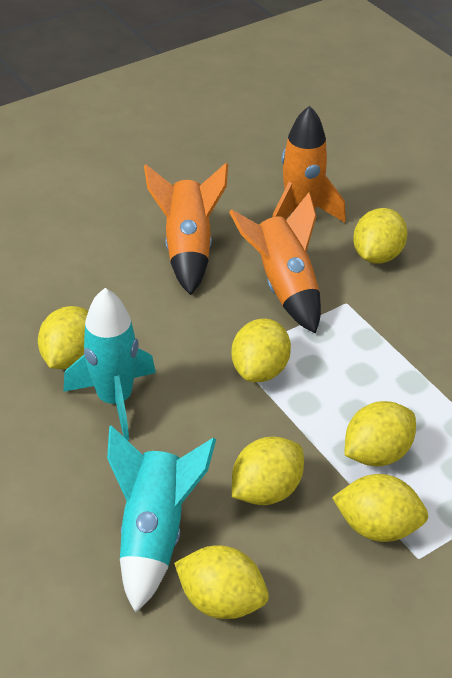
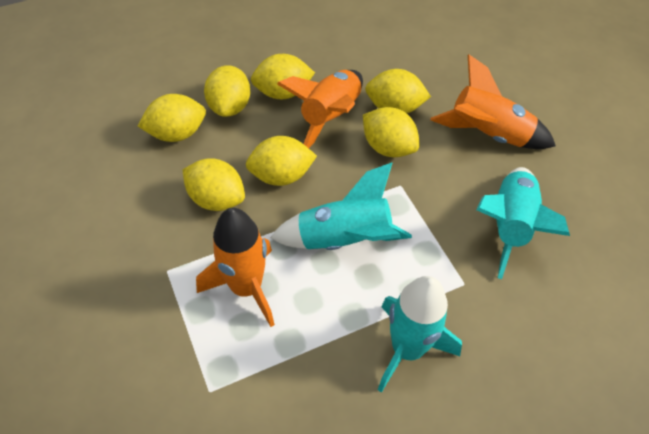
turquoise rocket: 2 -> 3

